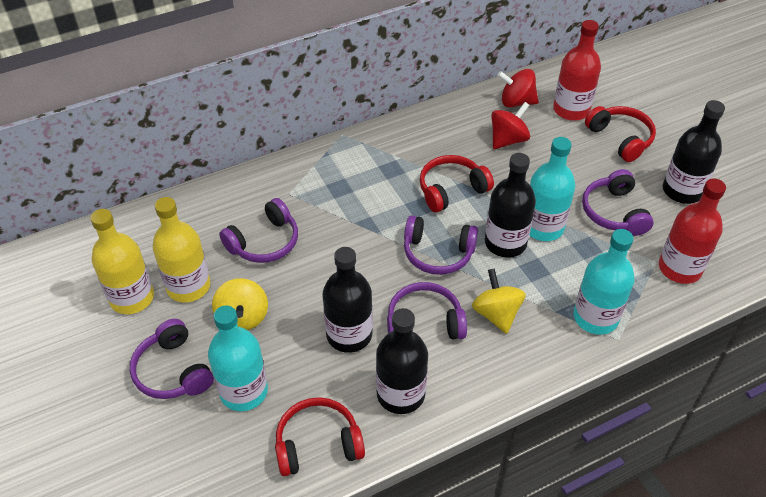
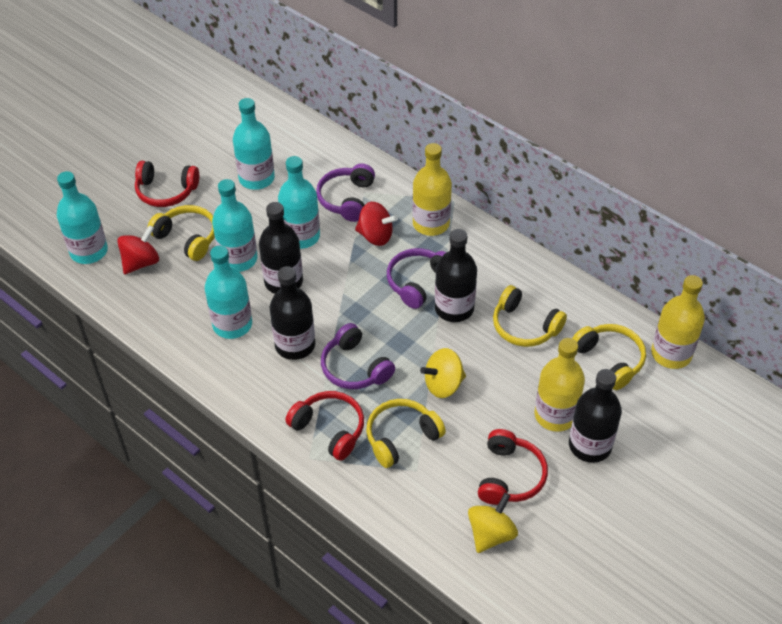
purple headphones: 5 -> 3
red bottle: 2 -> 0
turquoise bottle: 3 -> 5
yellow bottle: 2 -> 3
yellow headphones: 0 -> 4

